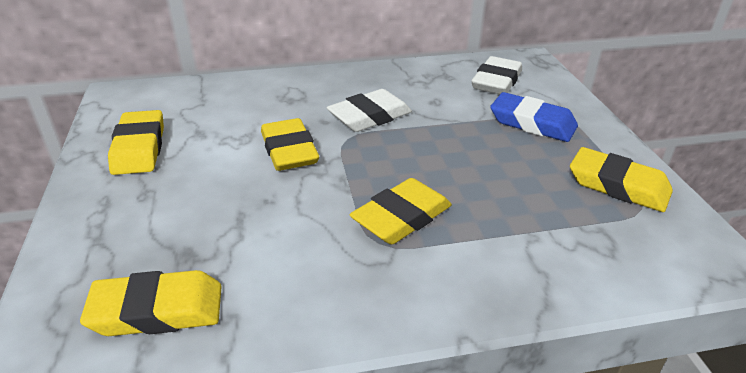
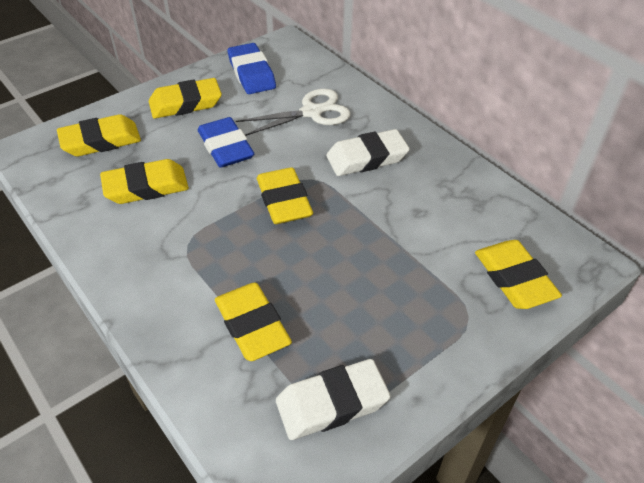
blue eraser: 1 -> 2
white scissors: 0 -> 1
yellow eraser: 5 -> 6

